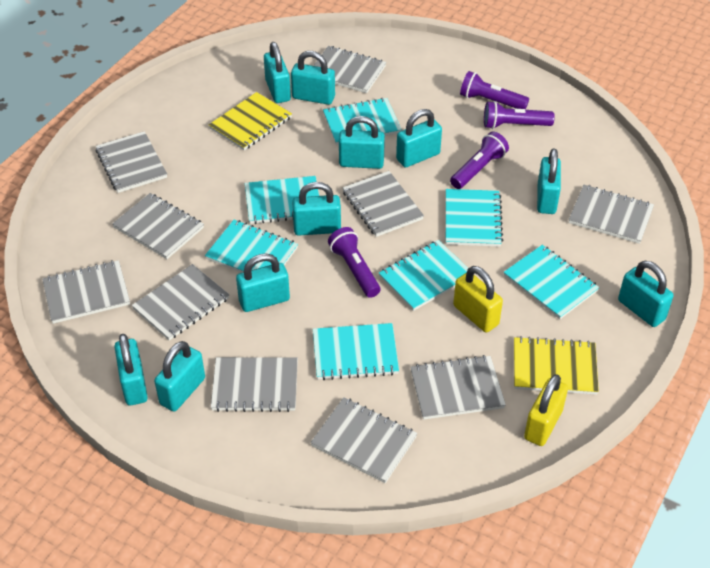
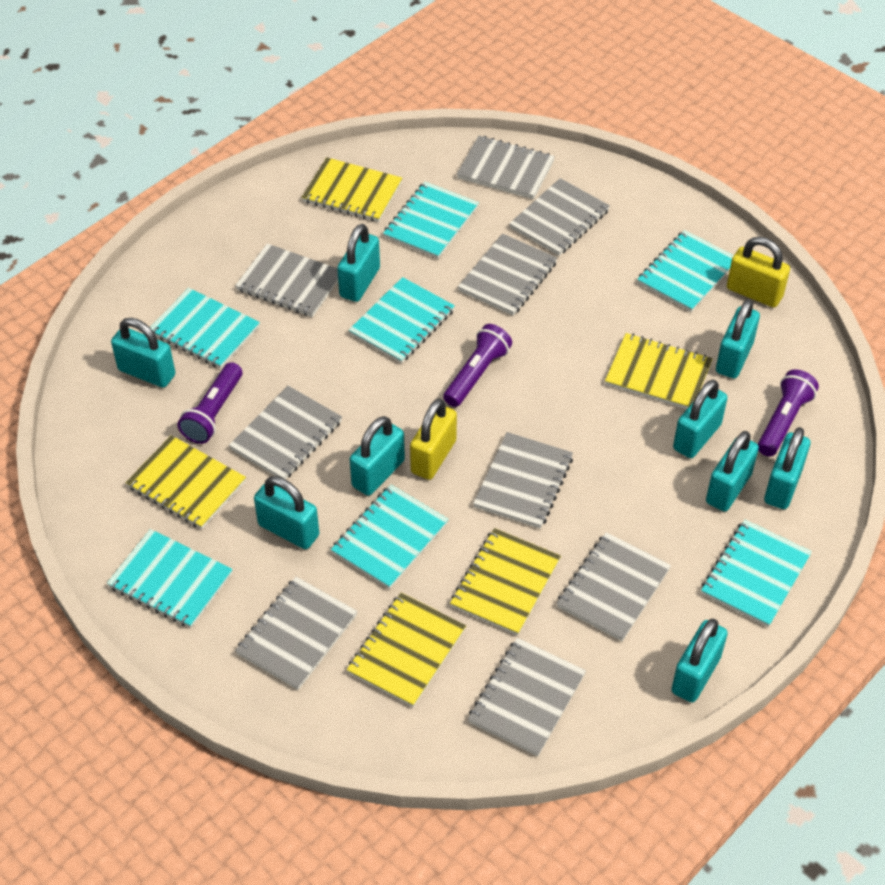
grey notebook: 10 -> 9
purple flashlight: 4 -> 3
turquoise padlock: 10 -> 9
yellow notebook: 2 -> 5

